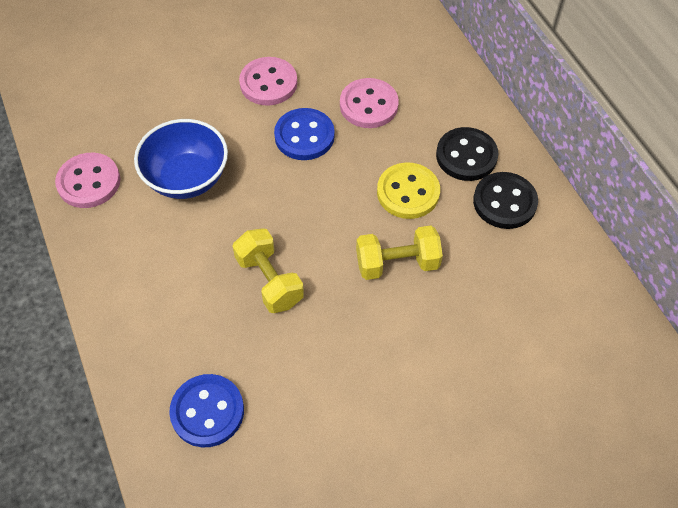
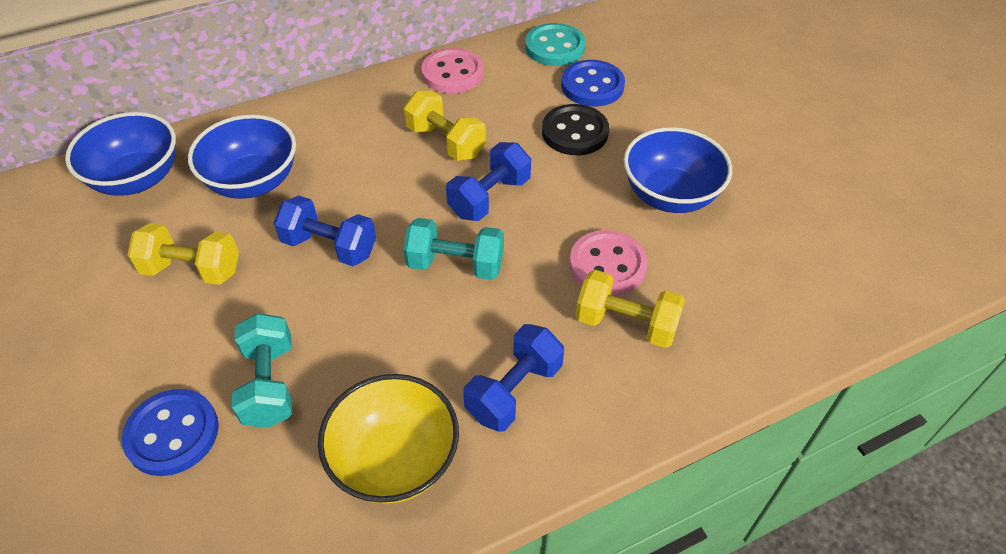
black button: 2 -> 1
blue bowl: 1 -> 3
blue dumbbell: 0 -> 3
pink button: 3 -> 2
turquoise button: 0 -> 1
turquoise dumbbell: 0 -> 2
yellow bowl: 0 -> 1
yellow button: 1 -> 0
yellow dumbbell: 2 -> 3

